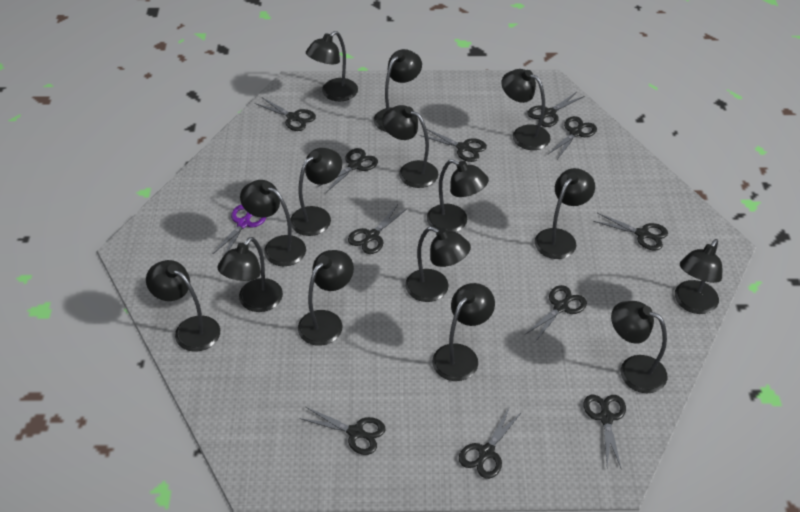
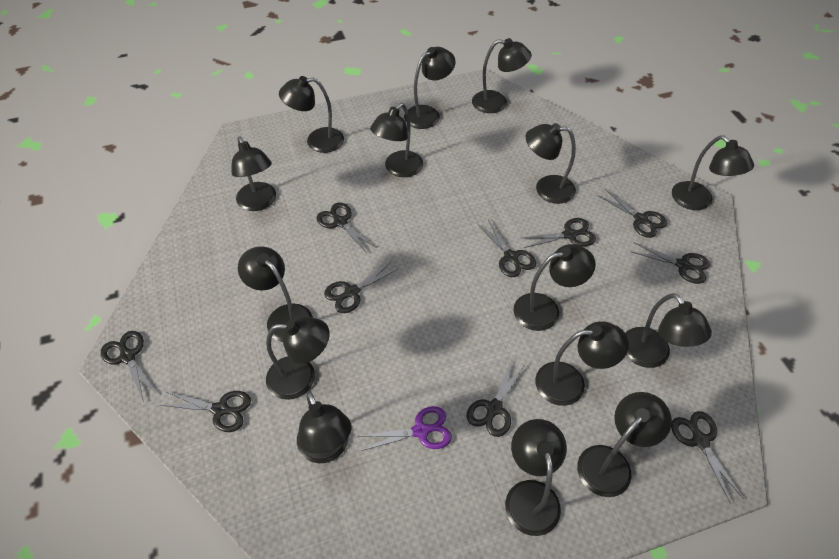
black scissors: 11 -> 10

